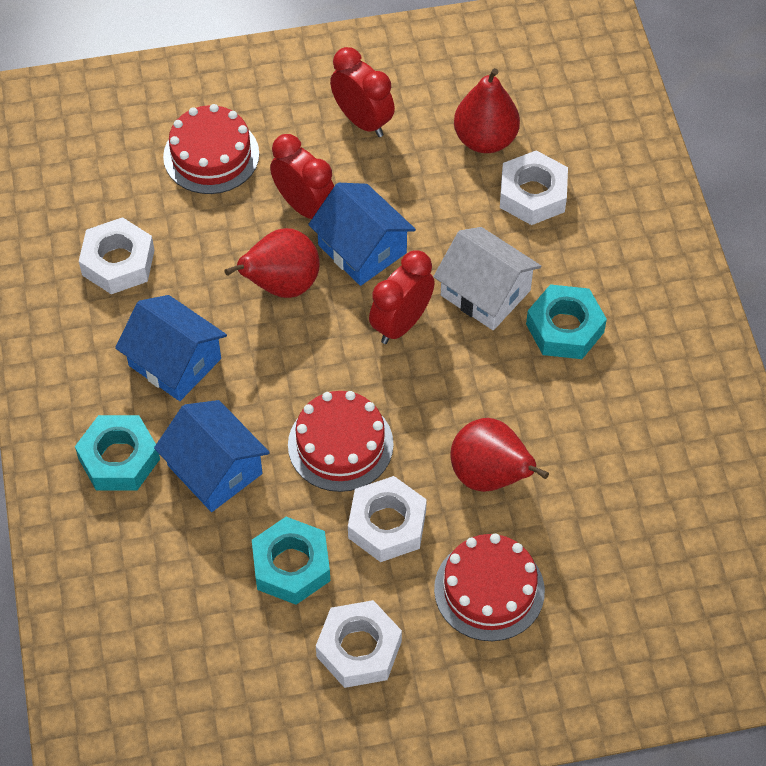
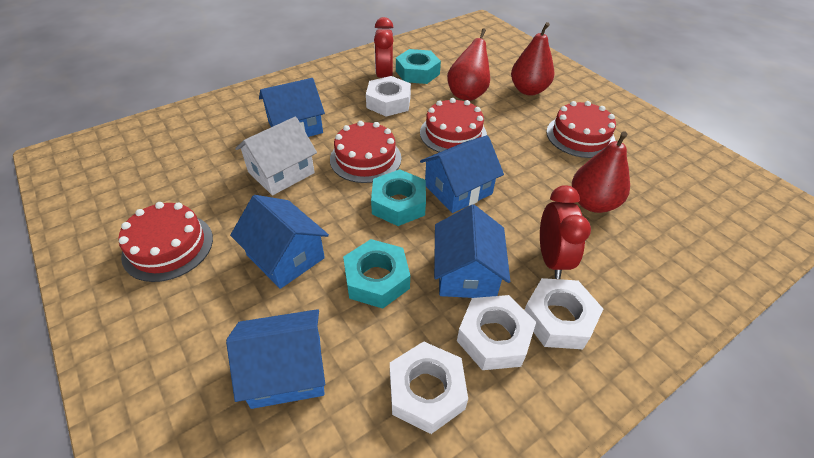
blue house: 3 -> 5
red cake: 3 -> 4
red clock: 3 -> 2

